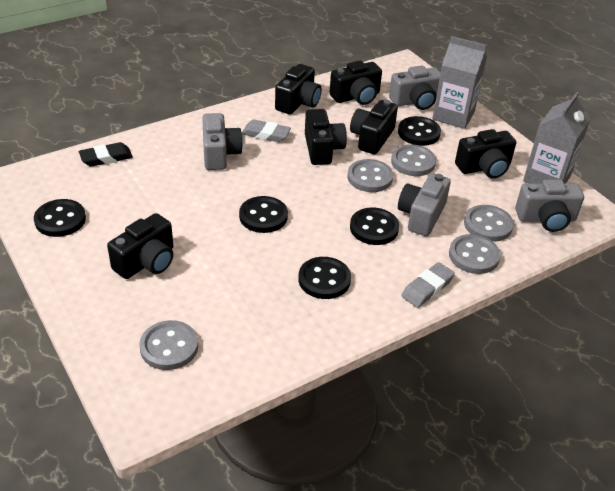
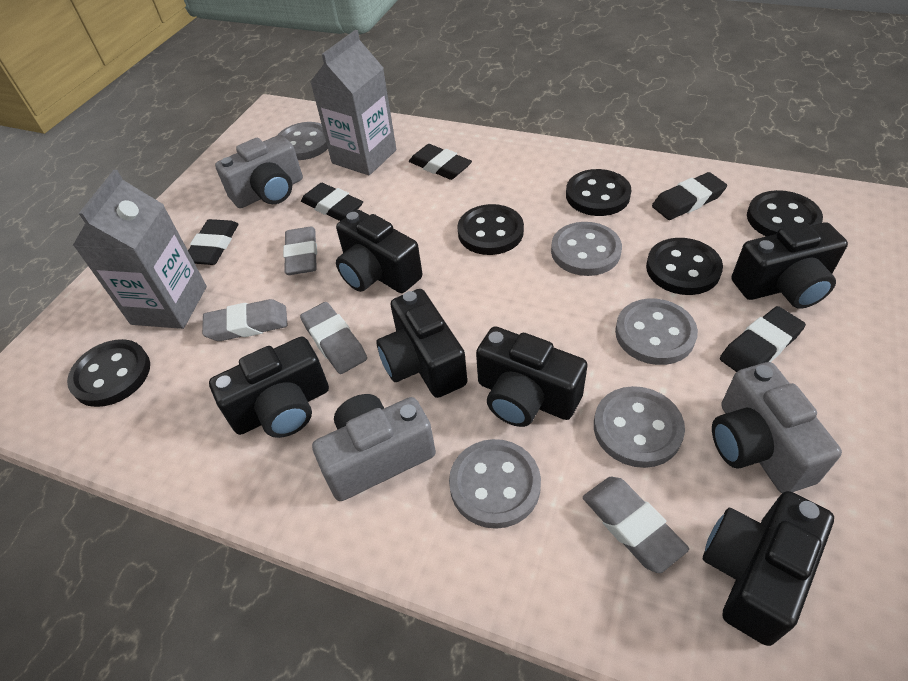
black eraser: 1 -> 5
grey camera: 4 -> 3
grey eraser: 2 -> 4

